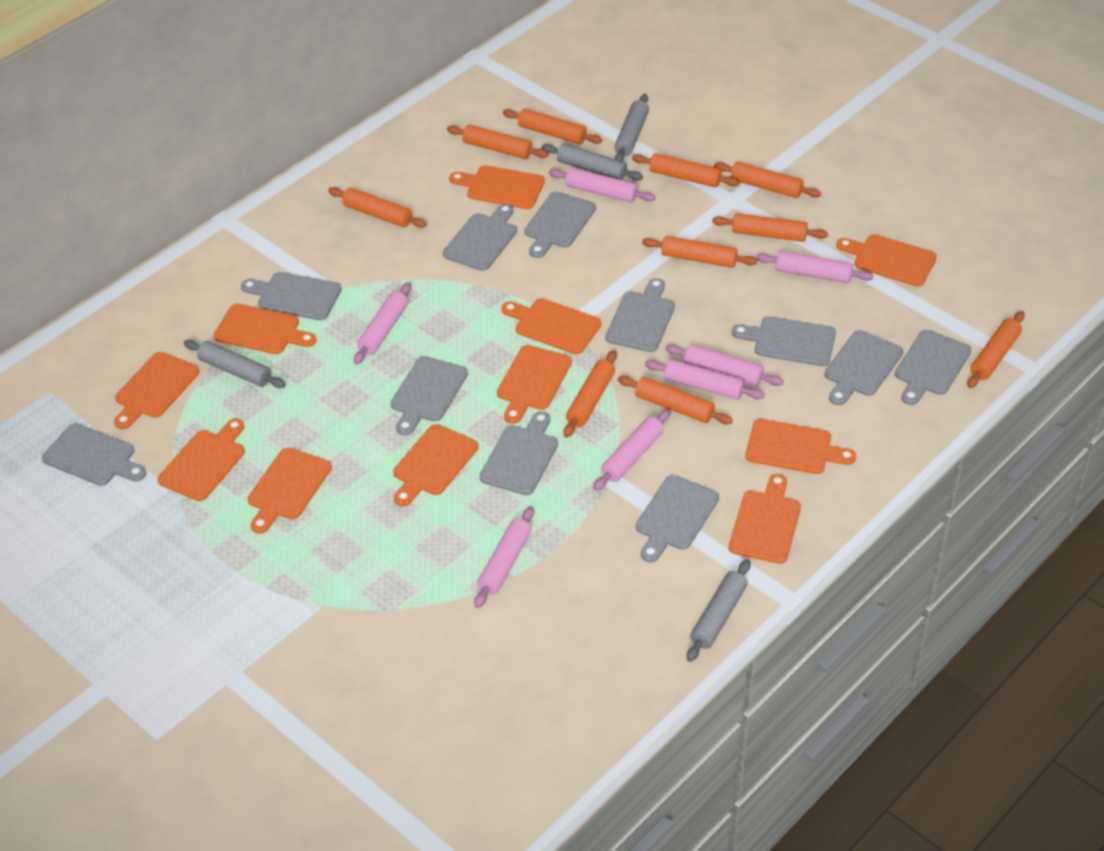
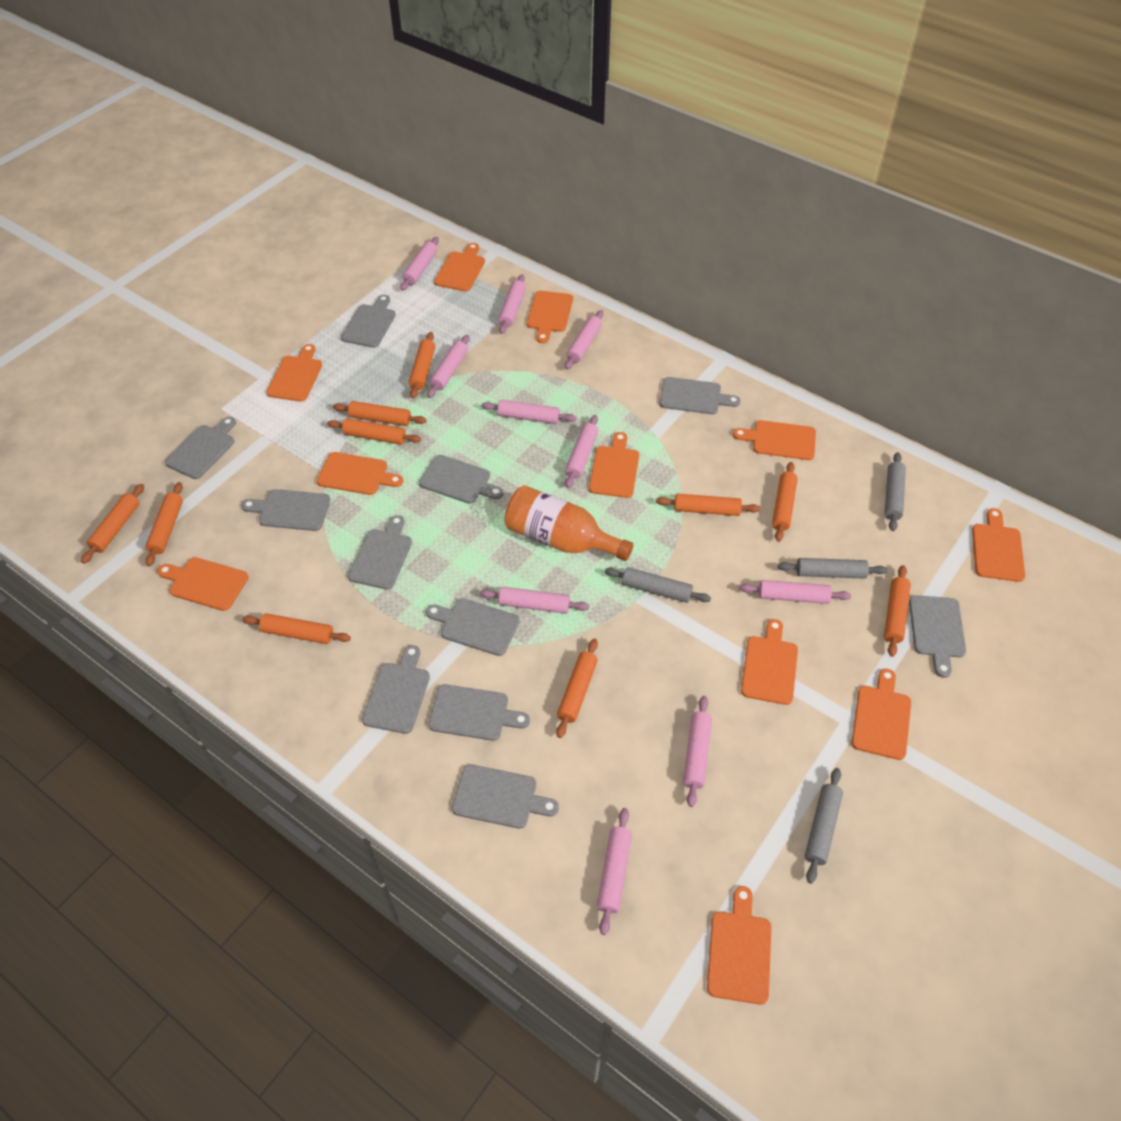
orange bottle: 0 -> 1
pink rolling pin: 7 -> 10

